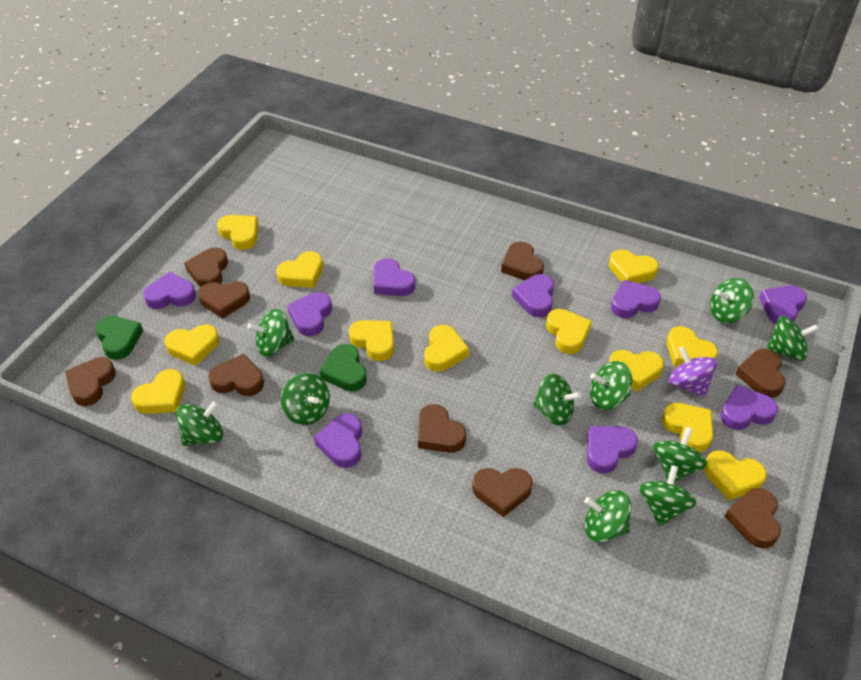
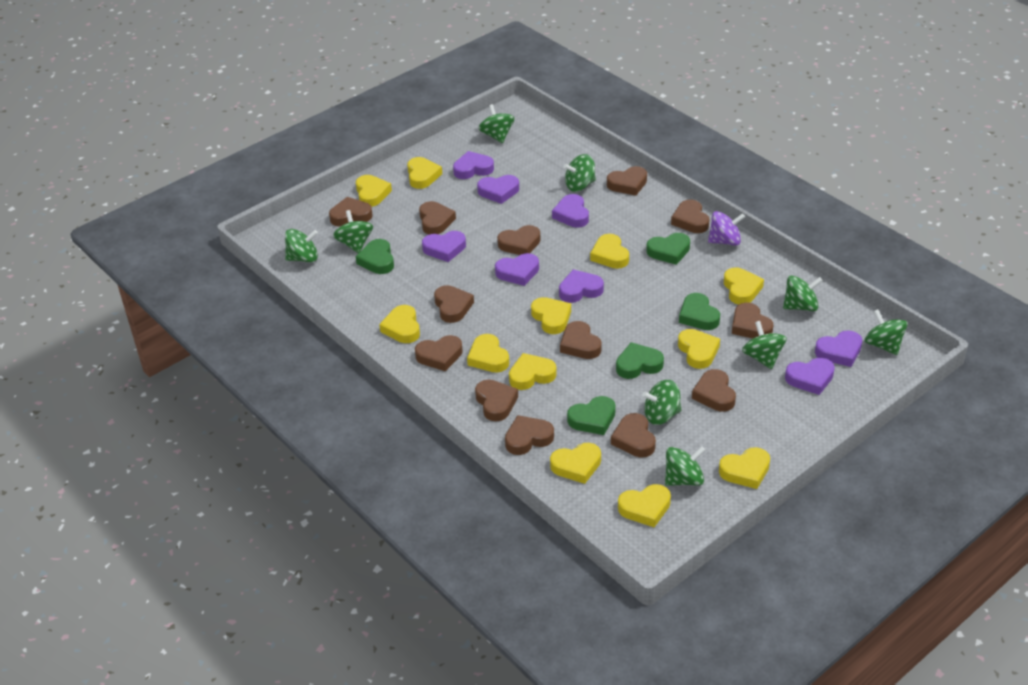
brown heart: 9 -> 13
green heart: 2 -> 5
green spinning top: 10 -> 9
purple heart: 9 -> 8

